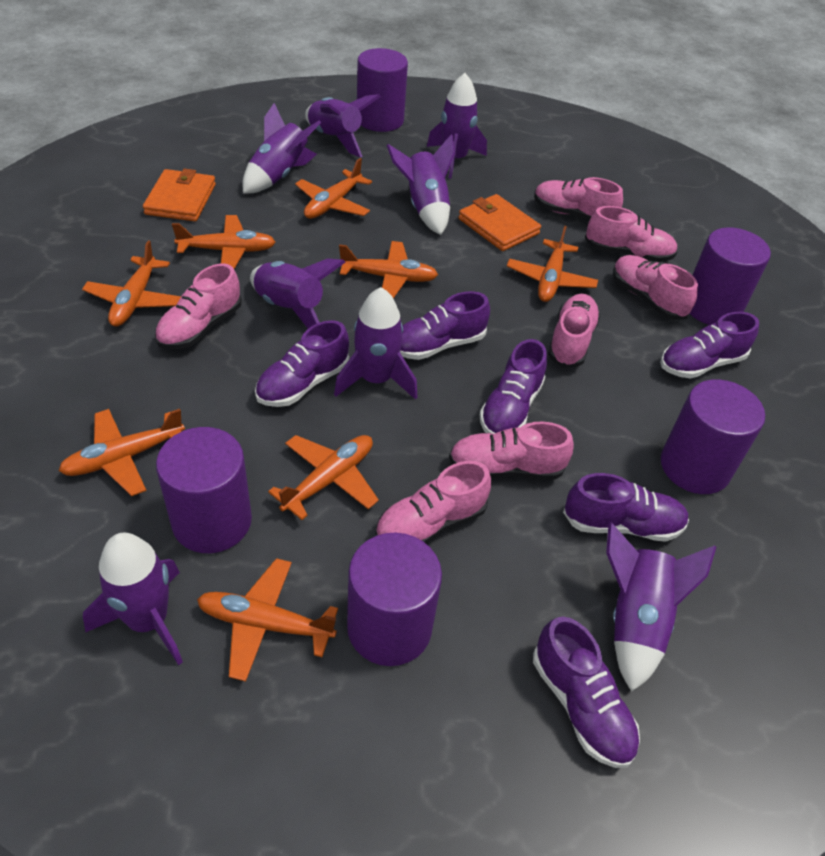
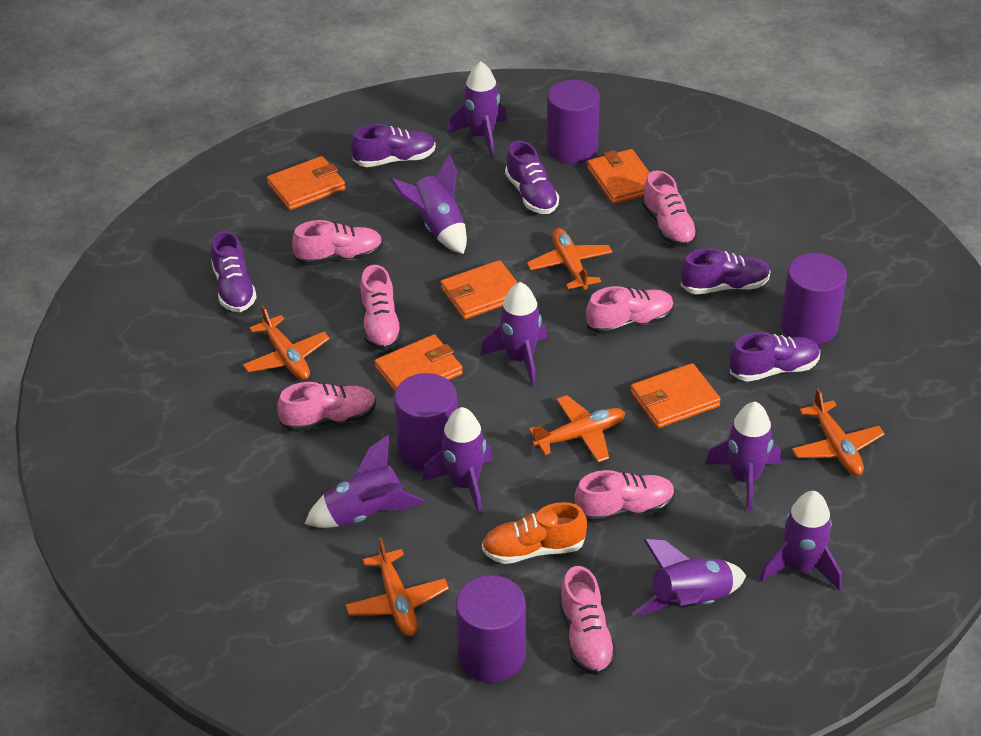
orange plane: 8 -> 5
orange shoe: 0 -> 1
orange wallet: 2 -> 5
purple cylinder: 5 -> 4
purple shoe: 6 -> 5

